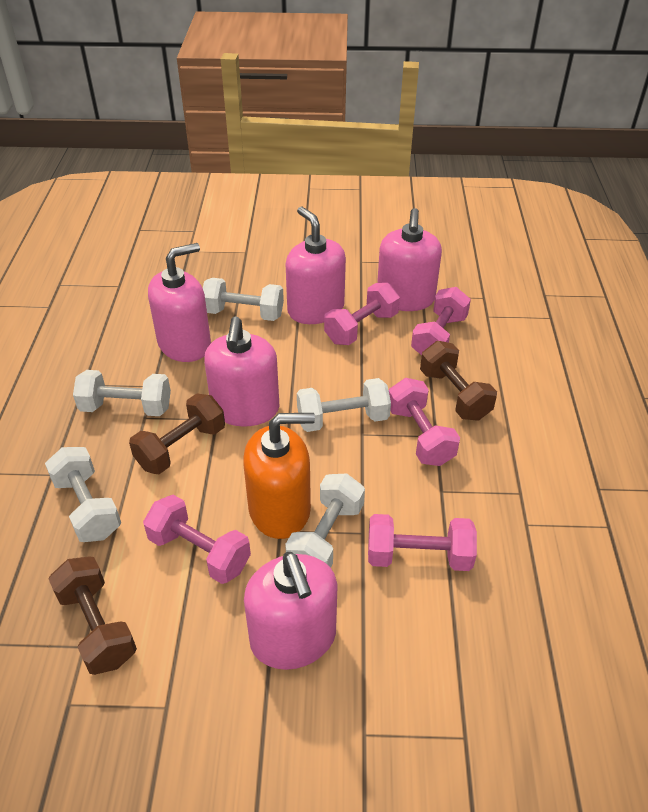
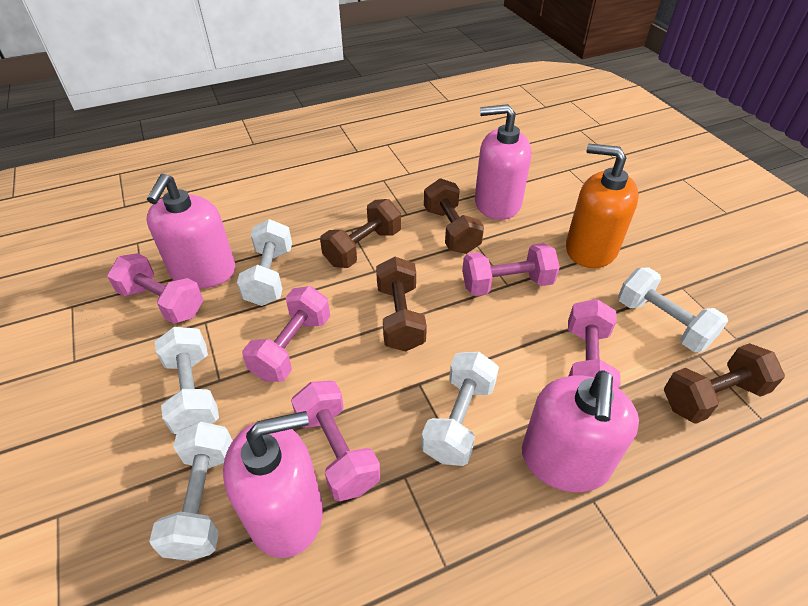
brown dumbbell: 3 -> 4
pink soap dispenser: 5 -> 4

